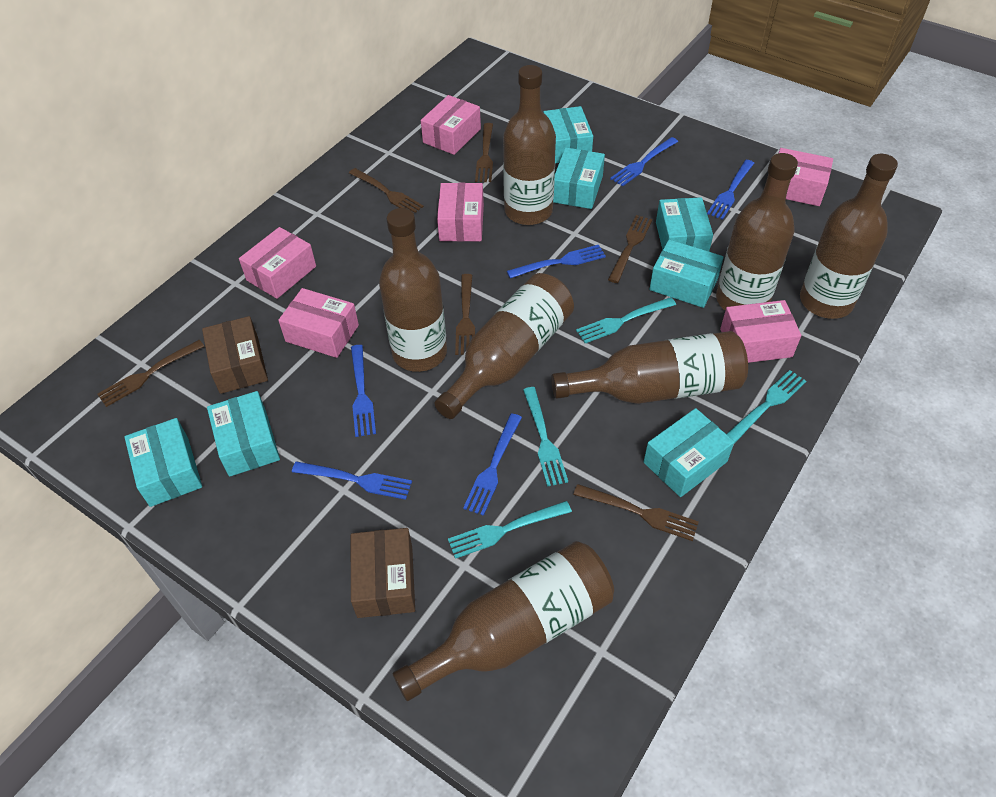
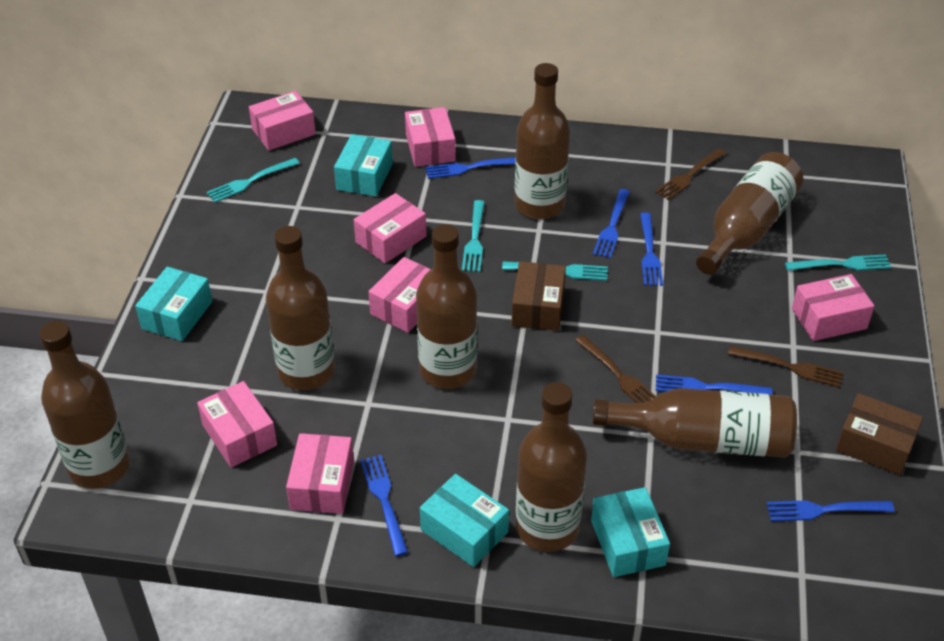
brown fork: 6 -> 3
pink box: 6 -> 7
turquoise box: 7 -> 4

